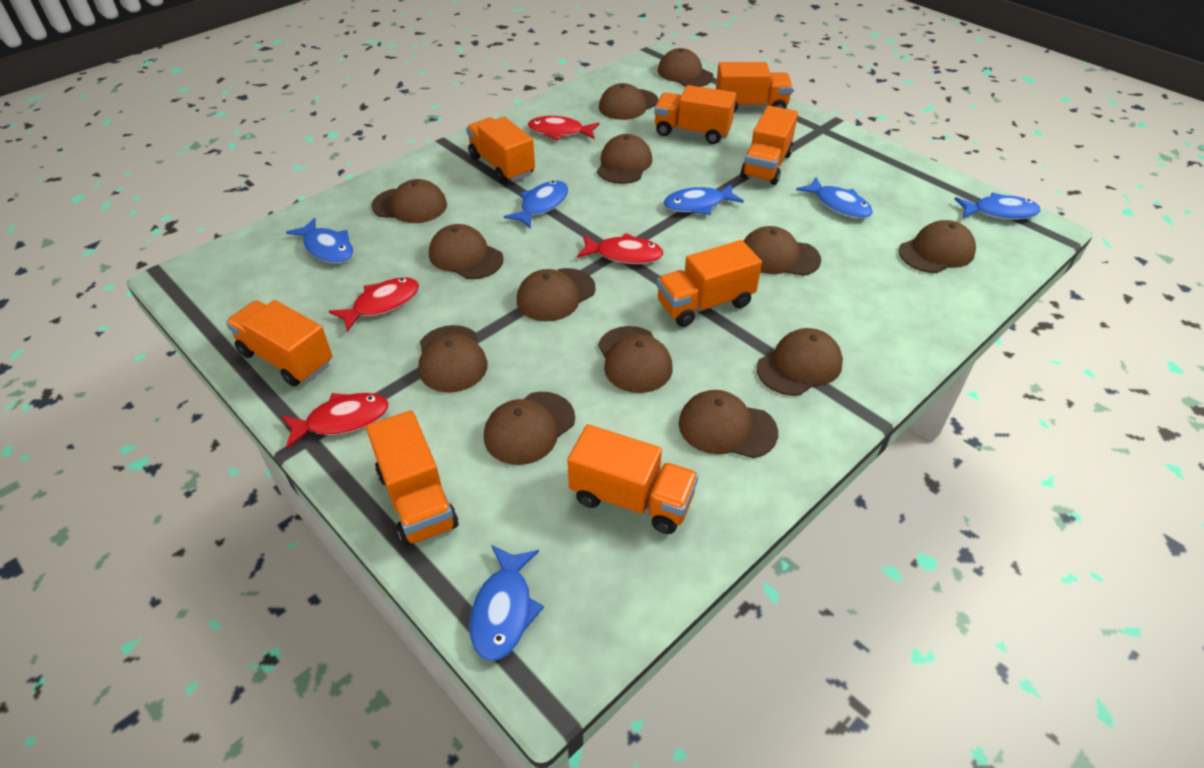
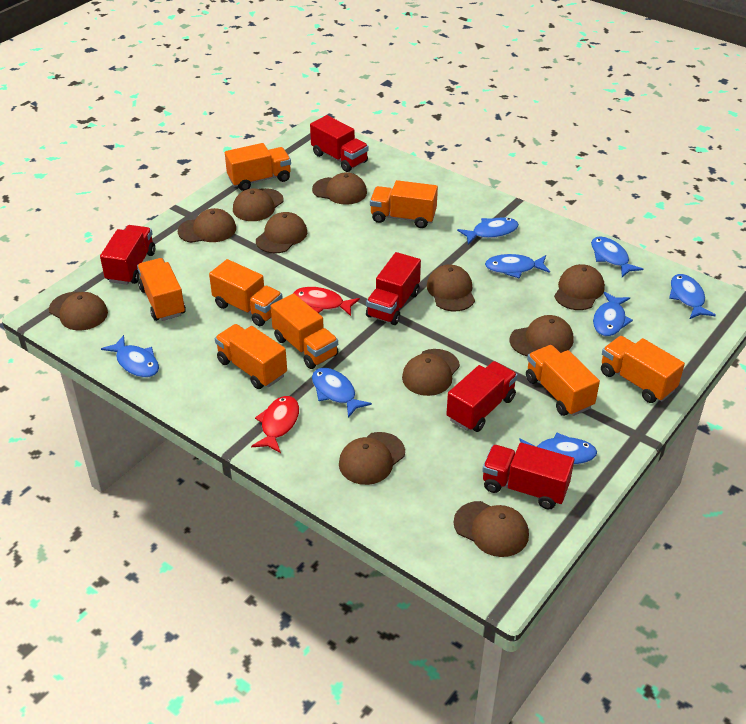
blue fish: 6 -> 8
brown cap: 13 -> 11
red fish: 4 -> 2
red truck: 0 -> 5

